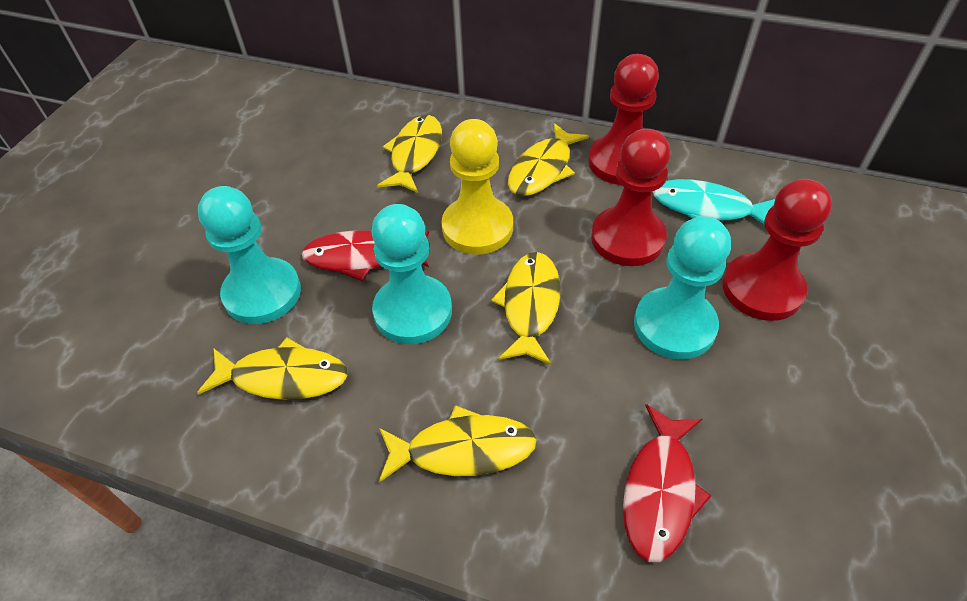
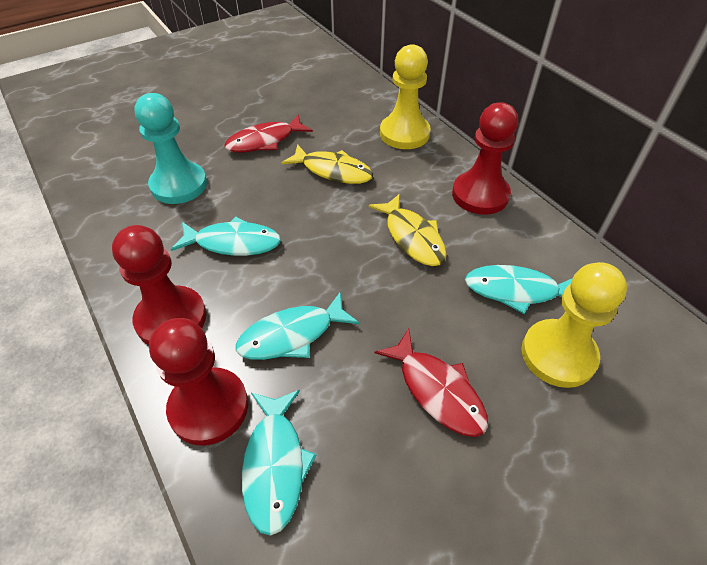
turquoise fish: 1 -> 4
turquoise pawn: 3 -> 1
yellow fish: 5 -> 2
yellow pawn: 1 -> 2

